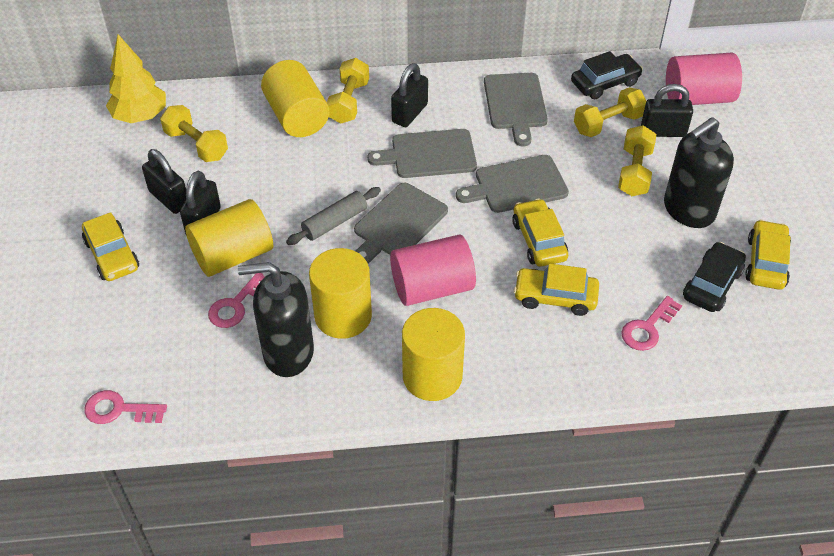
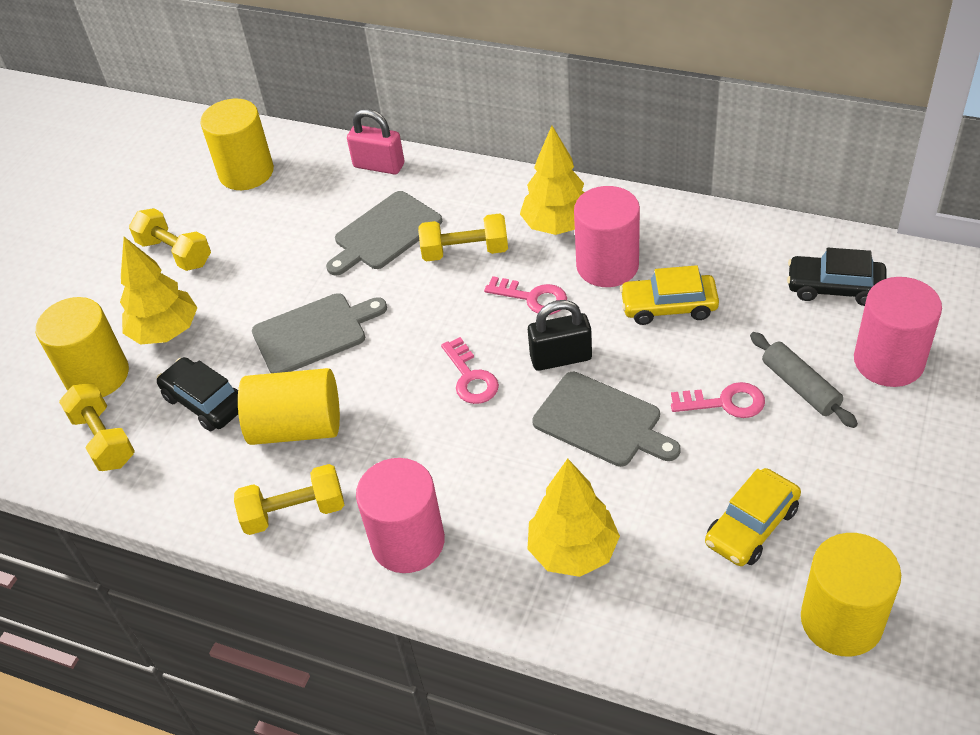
black padlock: 4 -> 1
black soap dispenser: 2 -> 0
grey cutting board: 4 -> 3
pink cylinder: 2 -> 3
pink padlock: 0 -> 1
yellow car: 4 -> 2
yellow tree: 1 -> 3

